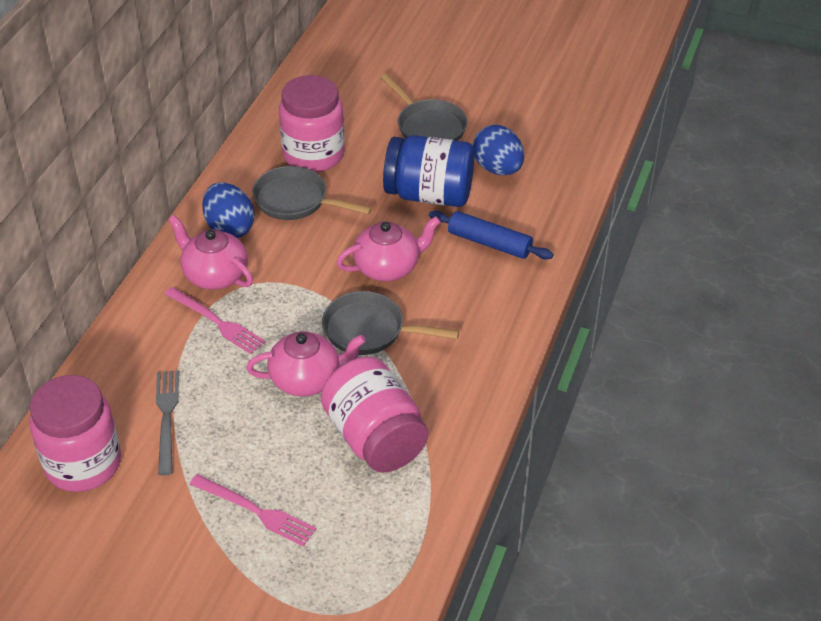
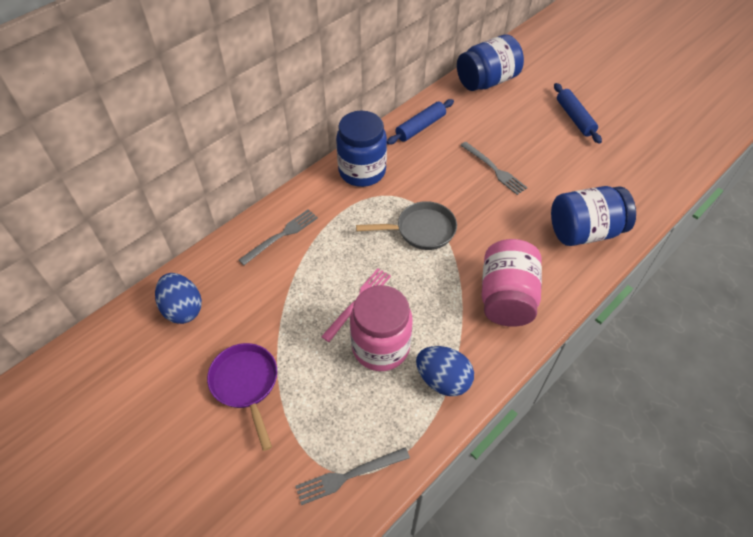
blue jar: 1 -> 3
blue rolling pin: 1 -> 2
grey fork: 1 -> 3
grey pan: 3 -> 1
pink fork: 2 -> 1
pink jar: 3 -> 2
pink teapot: 3 -> 0
purple pan: 0 -> 1

